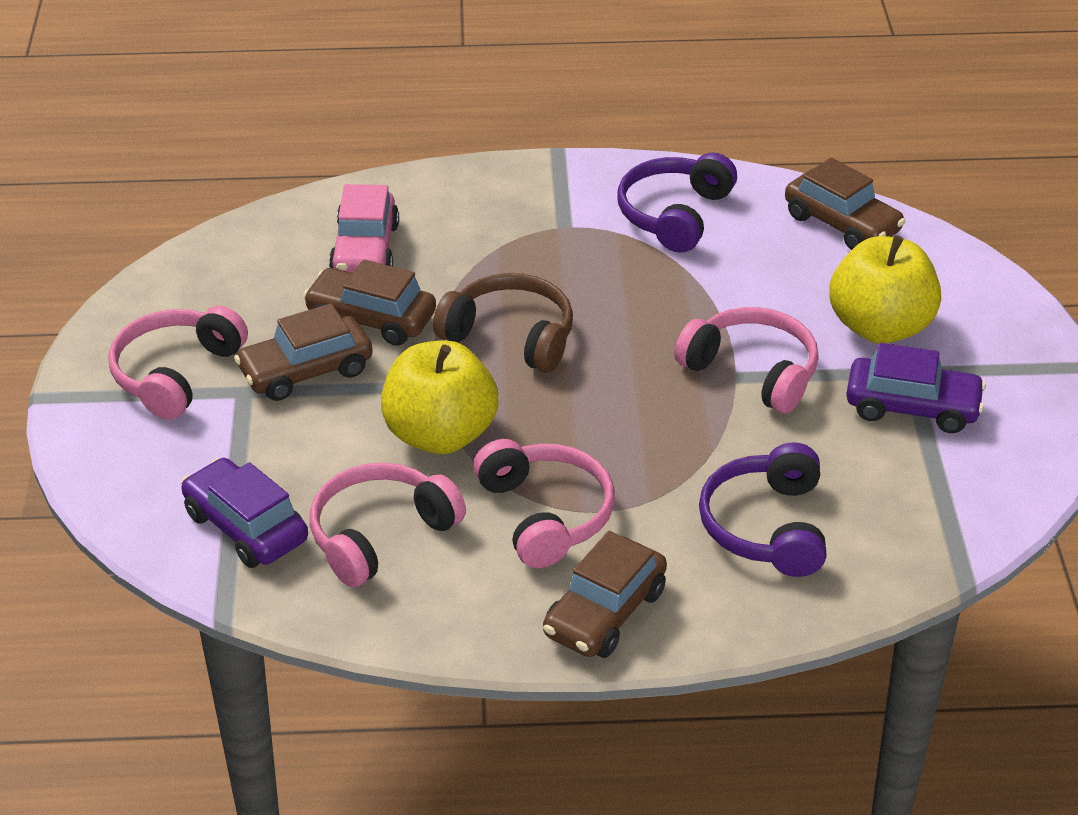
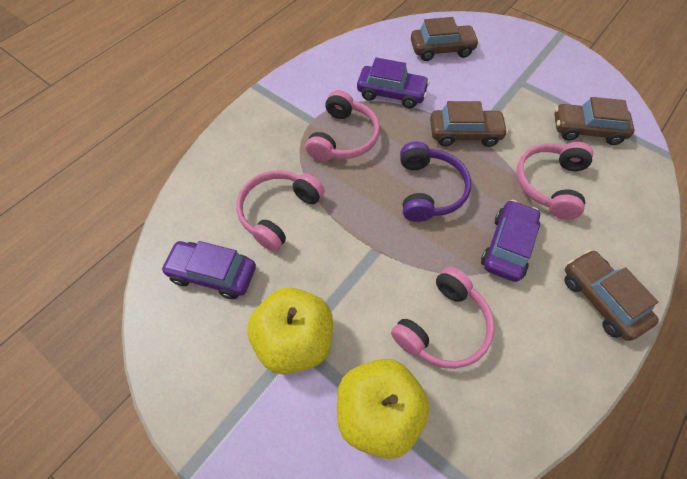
brown headphones: 1 -> 0
pink car: 1 -> 0
purple car: 2 -> 3
purple headphones: 2 -> 1

